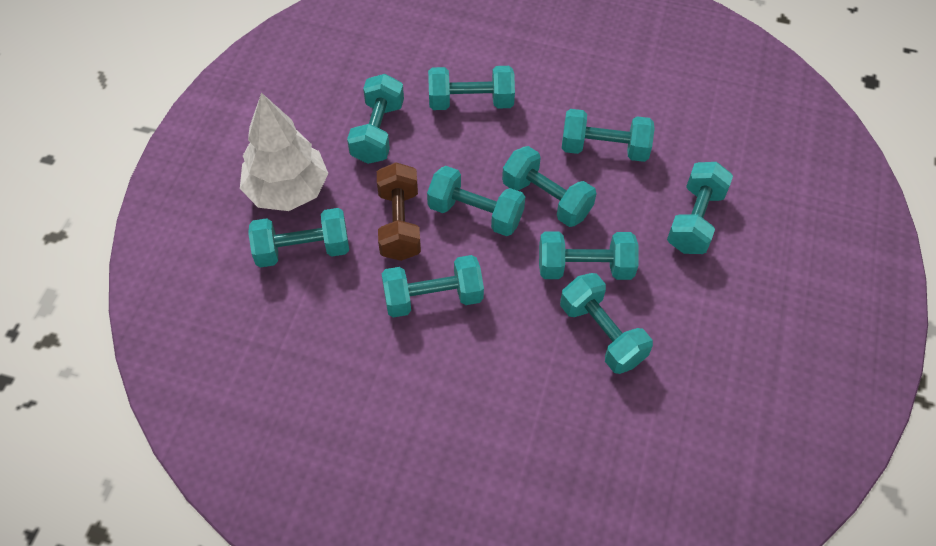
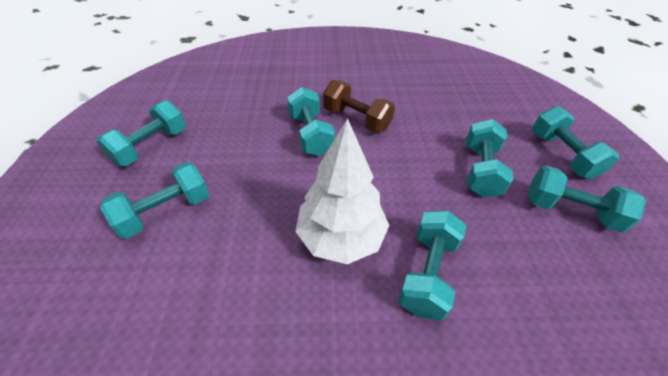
turquoise dumbbell: 10 -> 7

